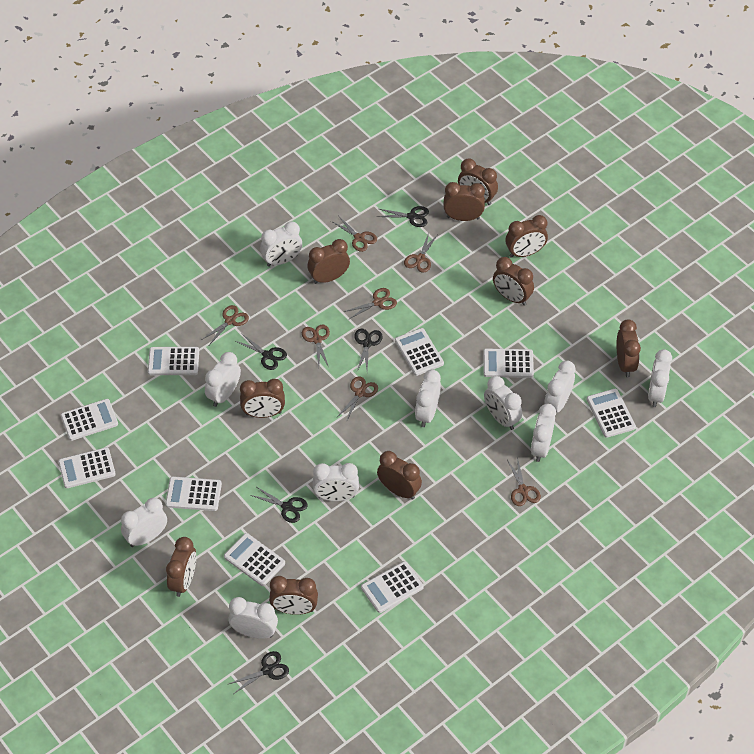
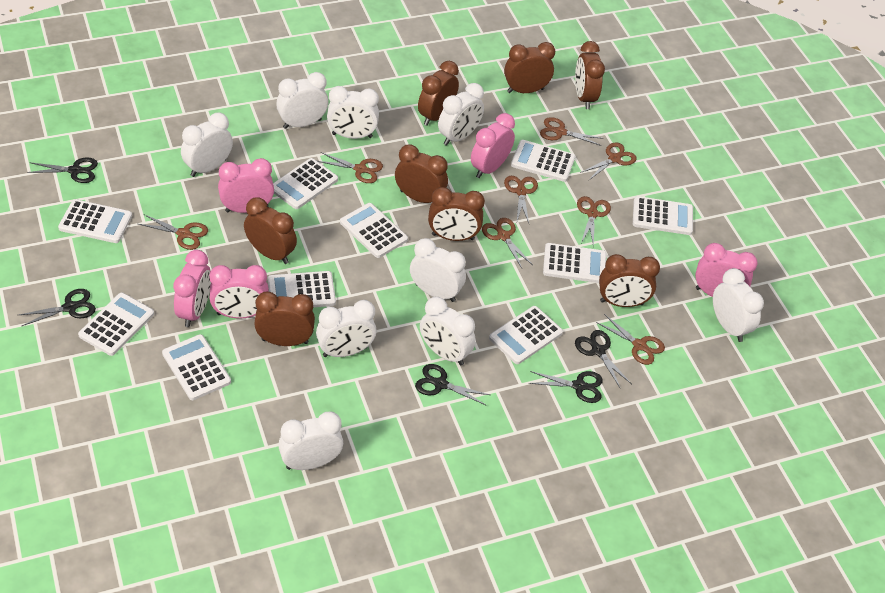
brown clock: 10 -> 8
brown scissors: 7 -> 8
pink clock: 0 -> 5
white calculator: 9 -> 10
white clock: 10 -> 9

